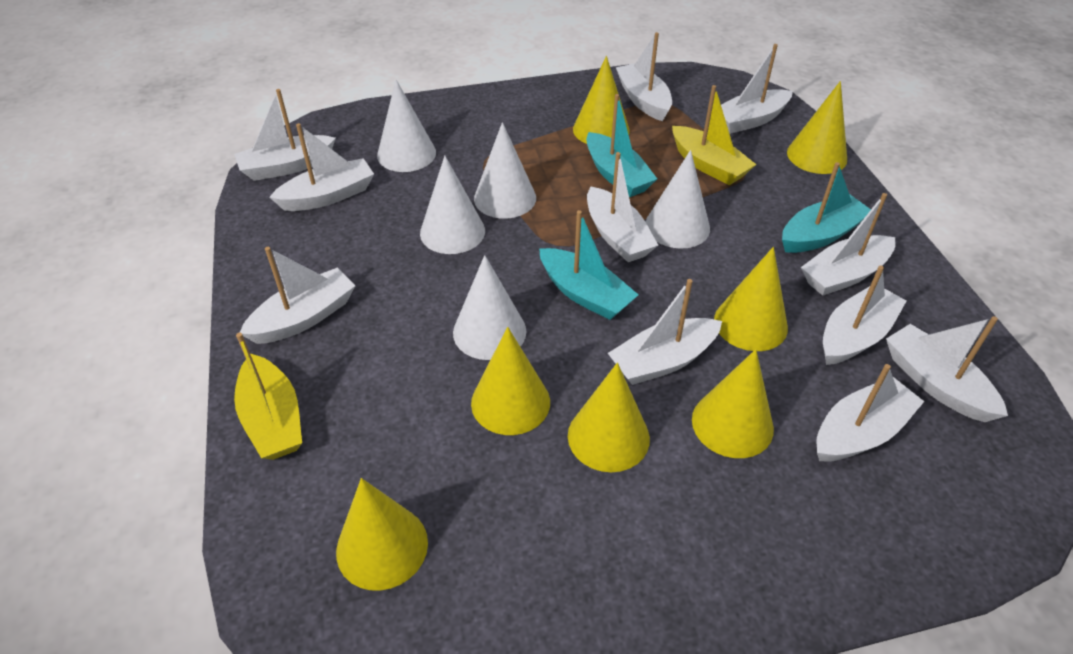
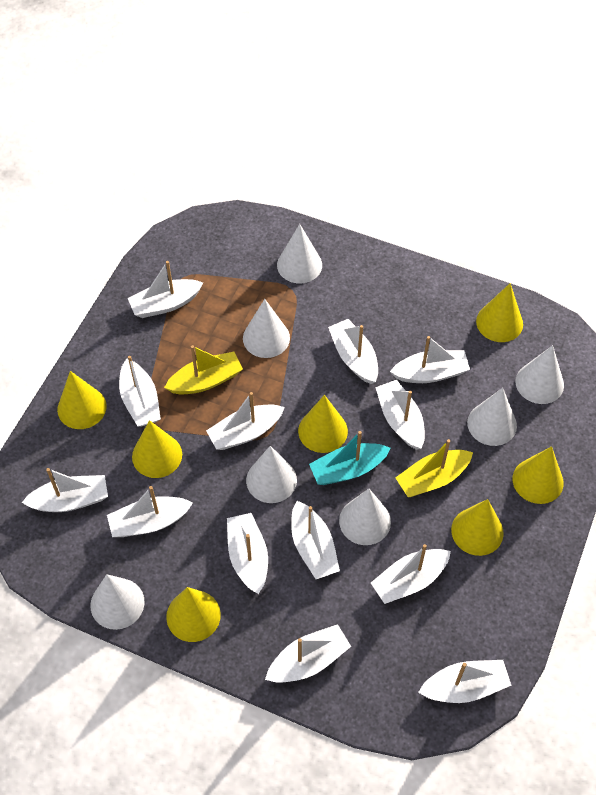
turquoise boat: 3 -> 1
white boat: 11 -> 13
white cone: 5 -> 7

